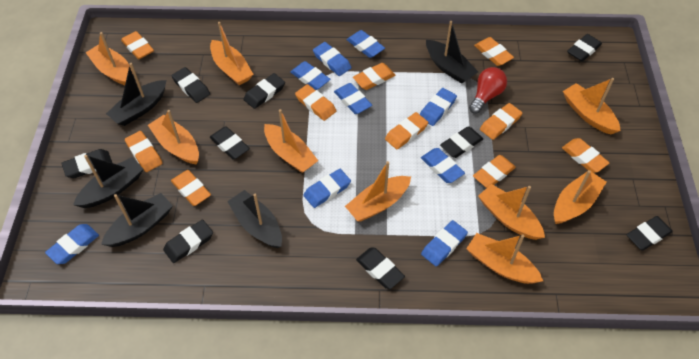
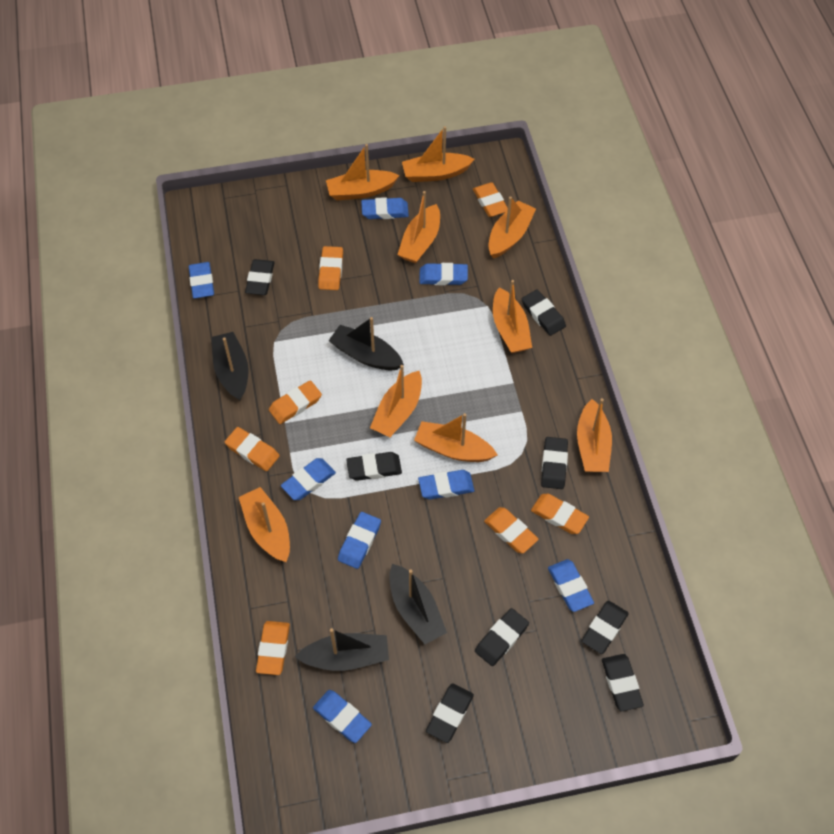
black boat: 5 -> 4
black eraser: 9 -> 8
blue eraser: 9 -> 8
orange eraser: 10 -> 7
red light bulb: 1 -> 0

